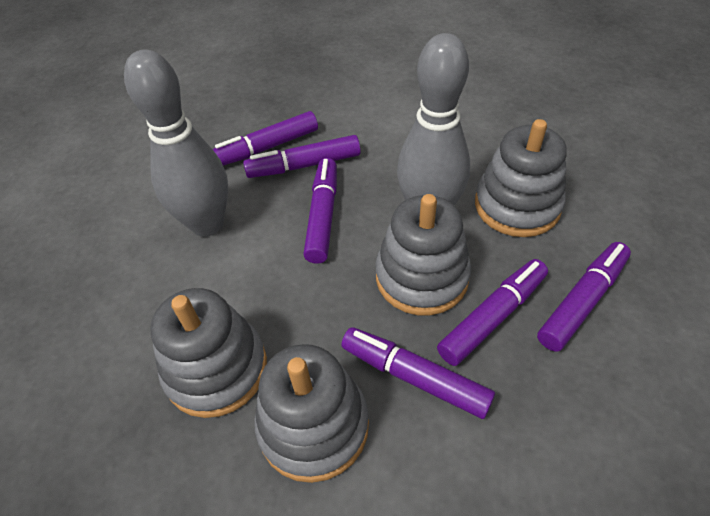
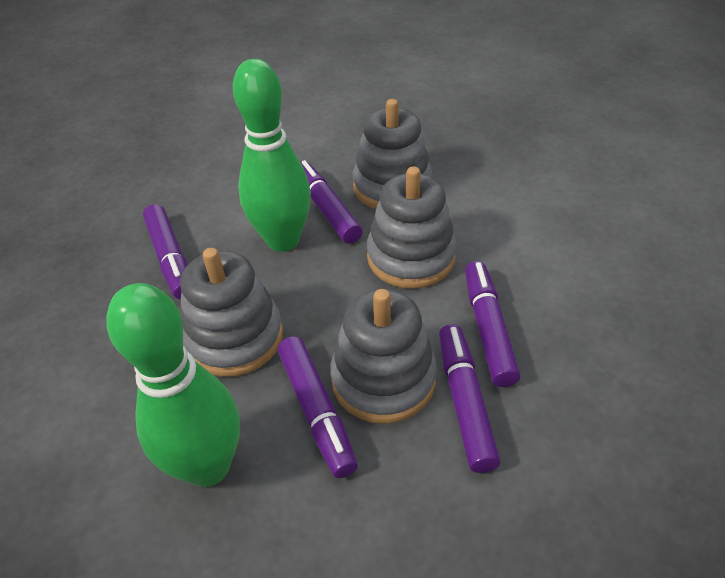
green bowling pin: 0 -> 2
grey bowling pin: 2 -> 0
purple marker: 6 -> 5

